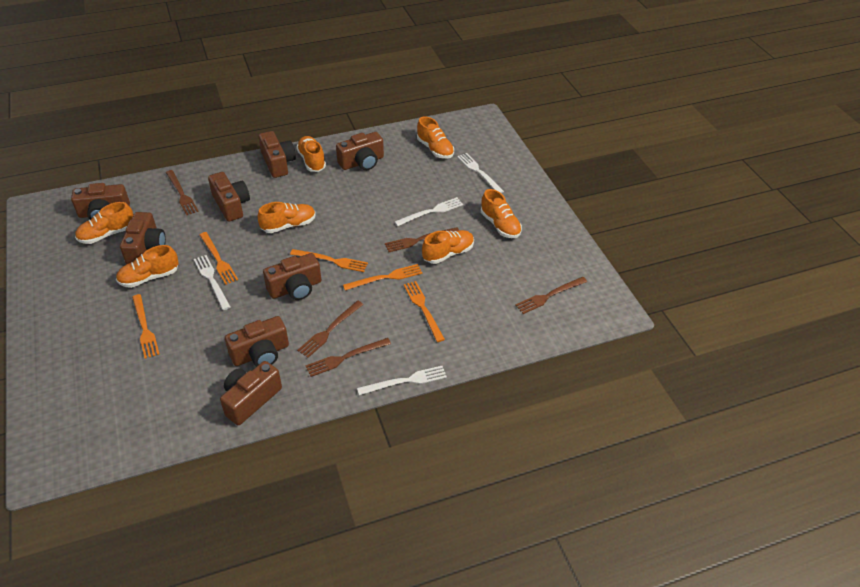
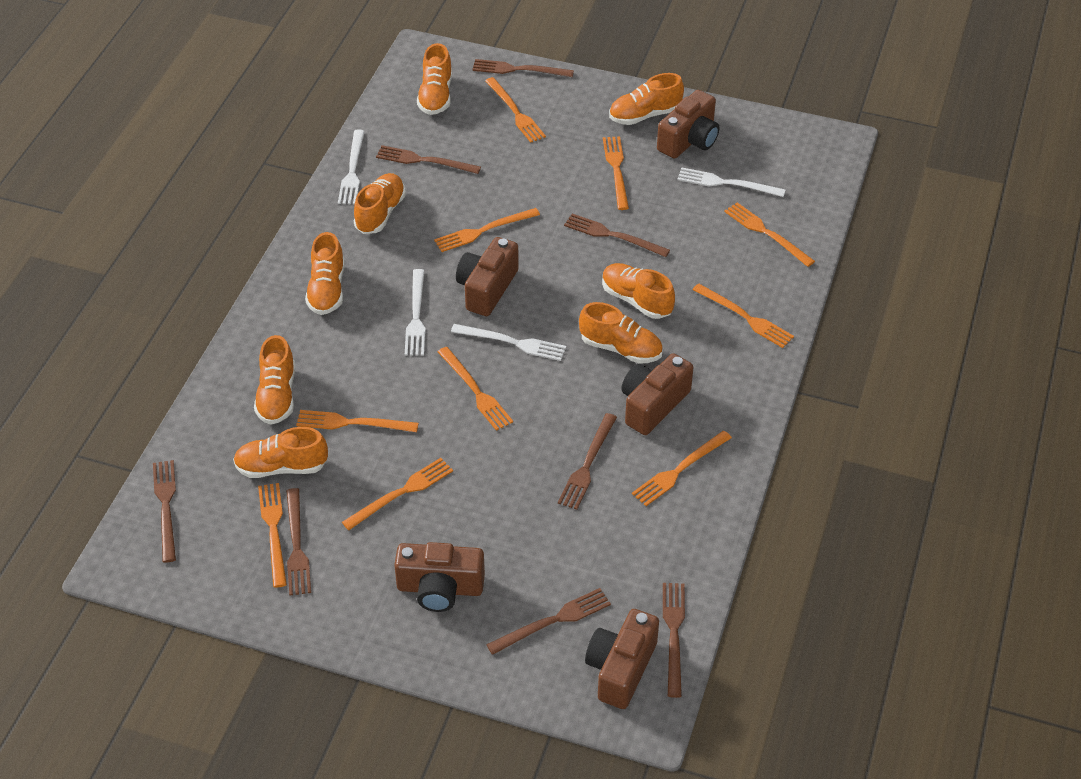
brown camera: 8 -> 5
brown fork: 5 -> 8
orange fork: 5 -> 10
orange shoe: 7 -> 8

